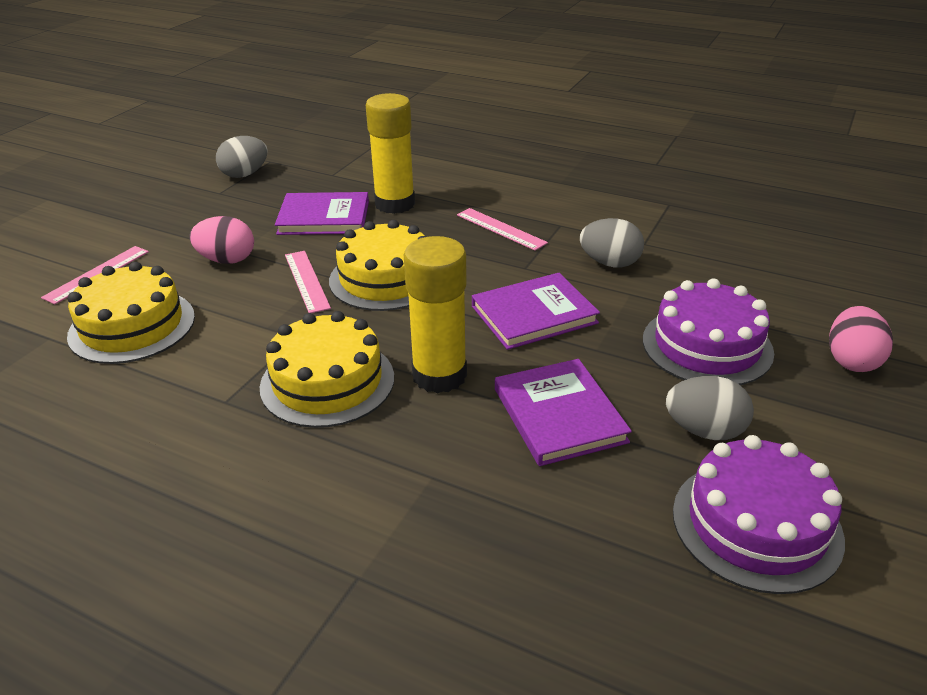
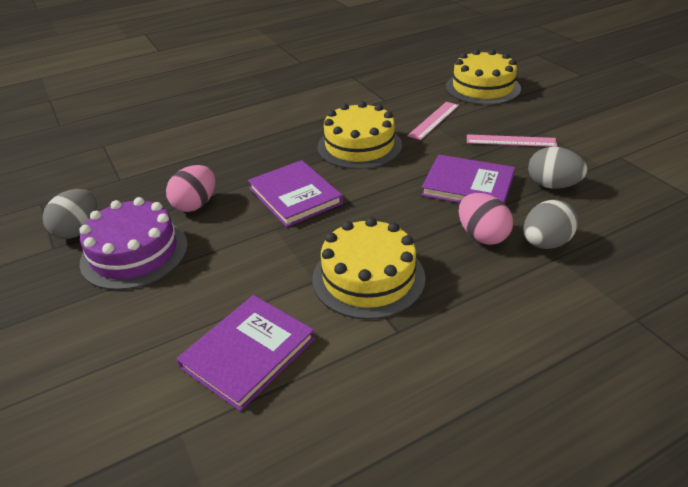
pink ruler: 3 -> 2
purple cake: 2 -> 1
yellow glue stick: 2 -> 0

